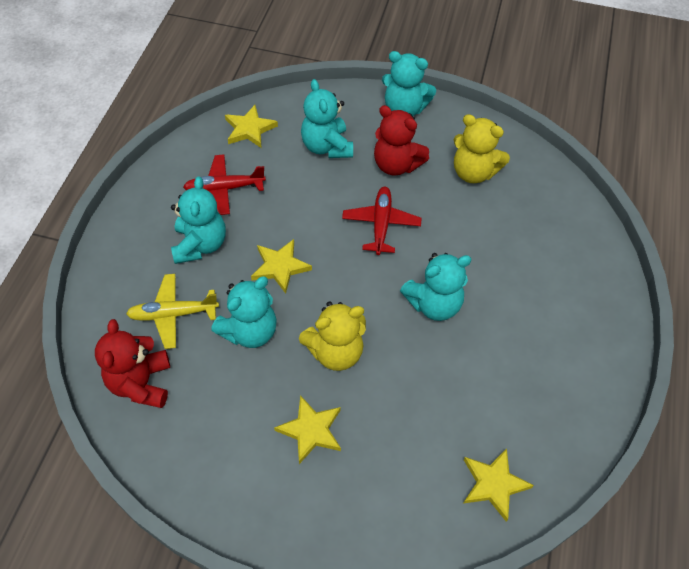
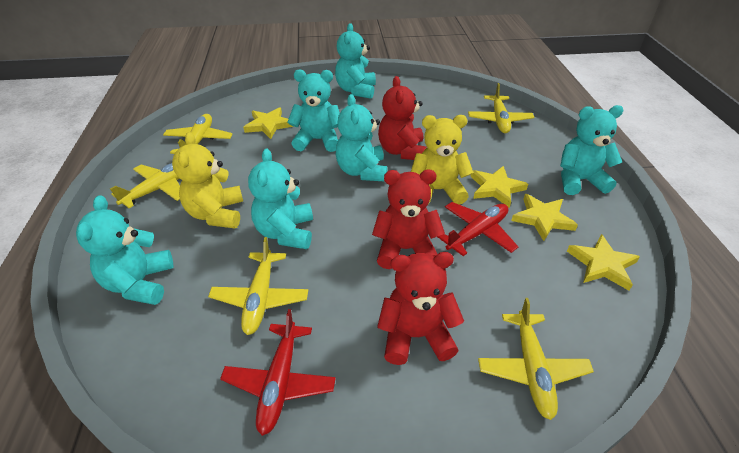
red teddy bear: 2 -> 3
turquoise teddy bear: 5 -> 6
yellow plane: 1 -> 5

